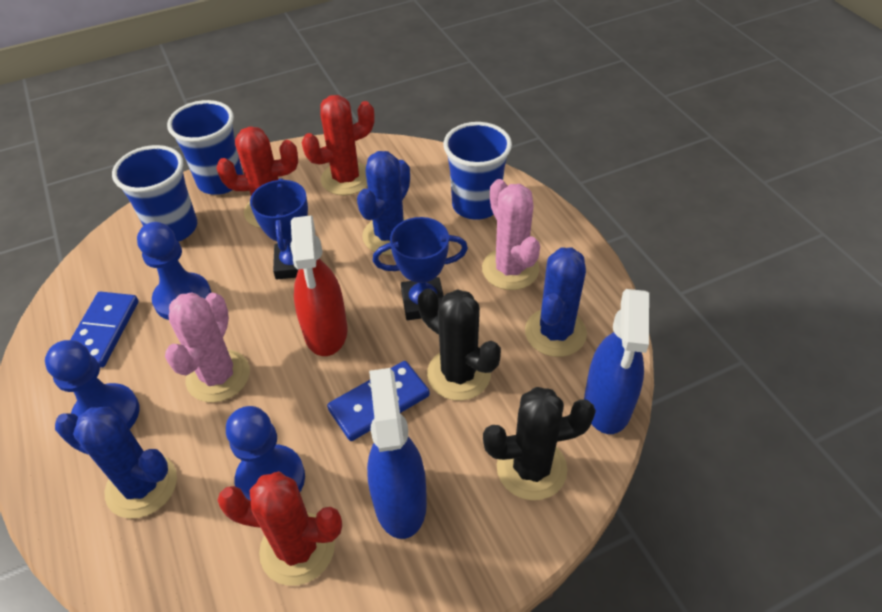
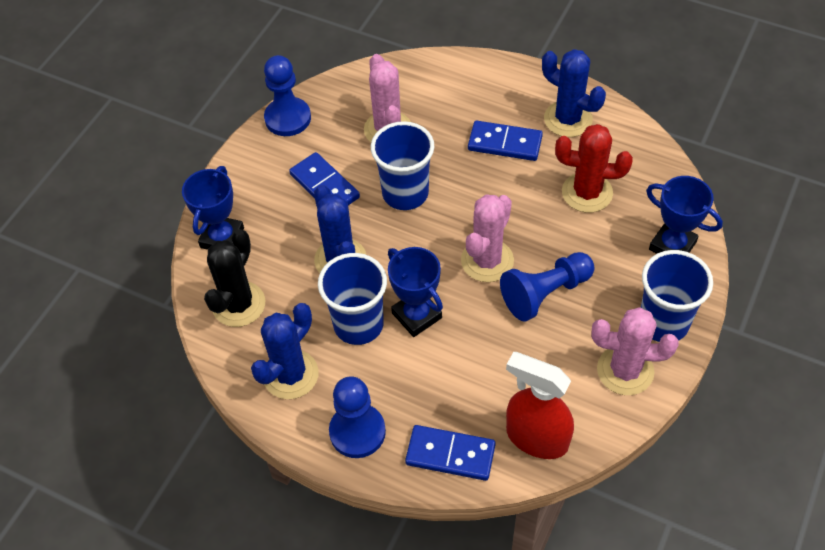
black cactus: 2 -> 1
blue domino: 2 -> 3
blue spray bottle: 2 -> 0
blue trophy: 2 -> 3
pink cactus: 2 -> 3
red cactus: 3 -> 1

